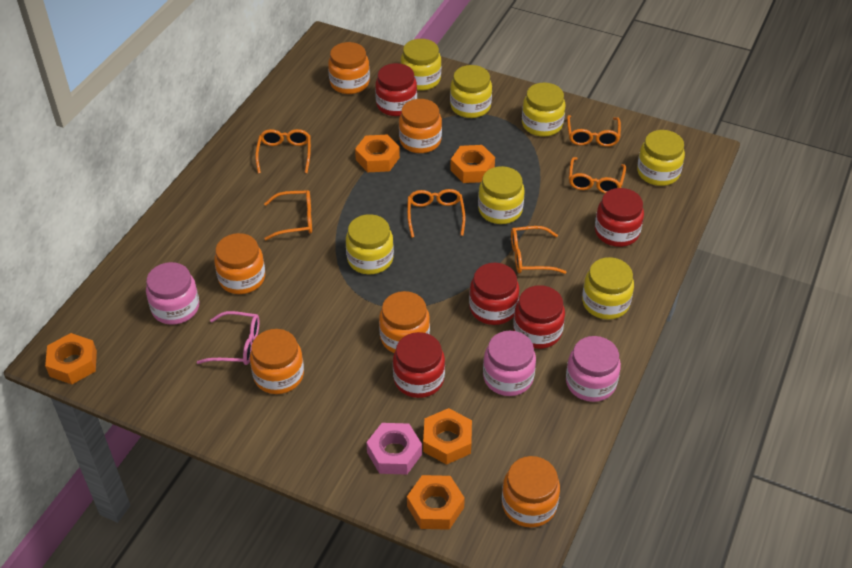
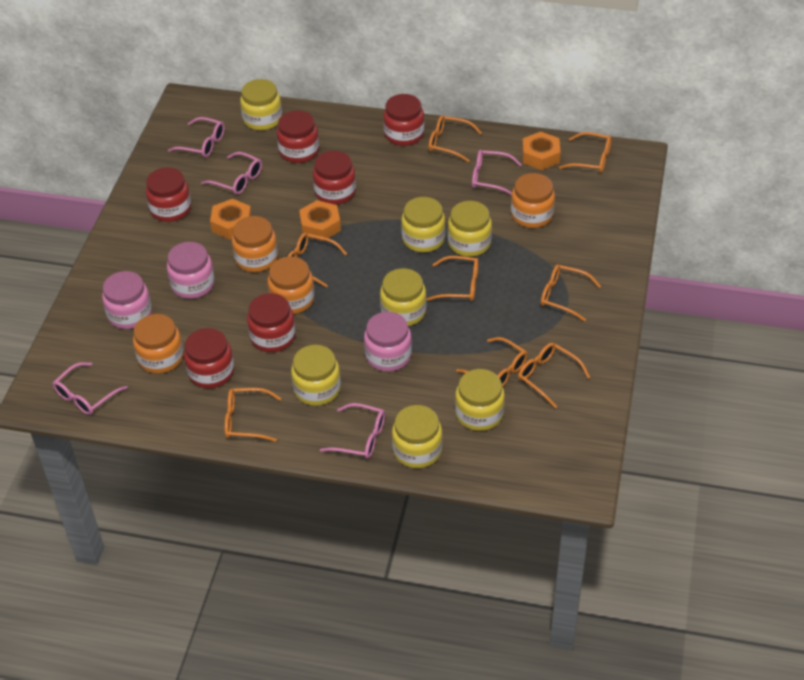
orange glasses: 6 -> 8
orange jar: 6 -> 4
orange nut: 5 -> 3
pink glasses: 1 -> 5
pink nut: 1 -> 0
red jar: 5 -> 6

